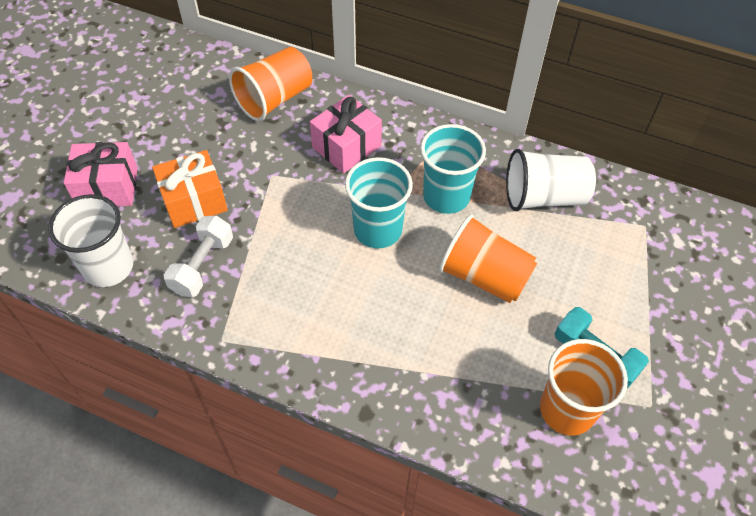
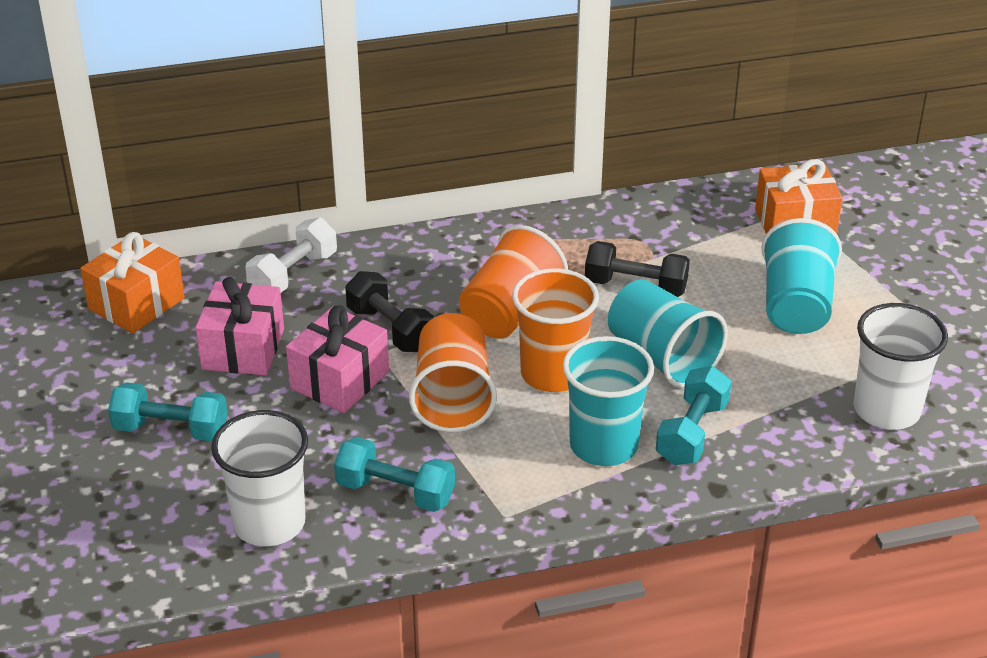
black dumbbell: 0 -> 2
orange gift: 1 -> 2
turquoise cup: 2 -> 3
turquoise dumbbell: 1 -> 3

